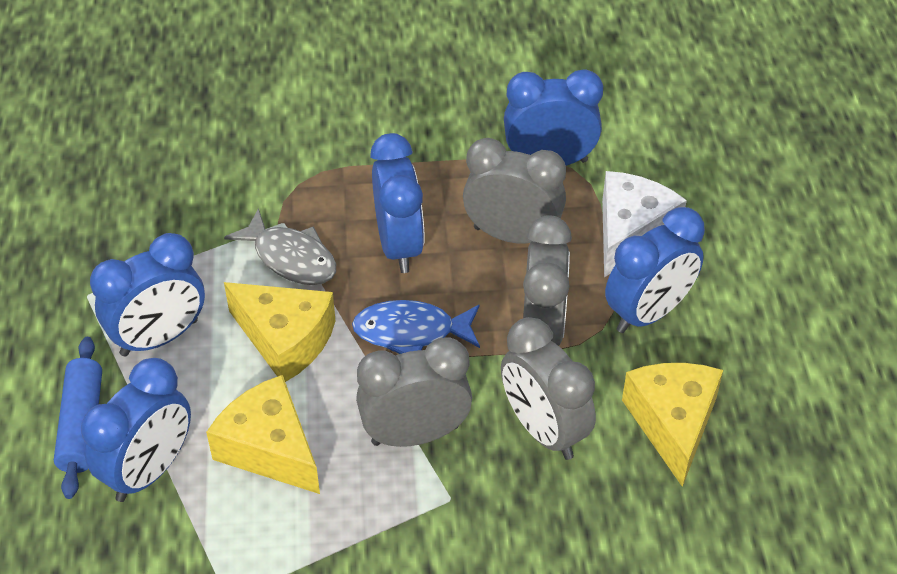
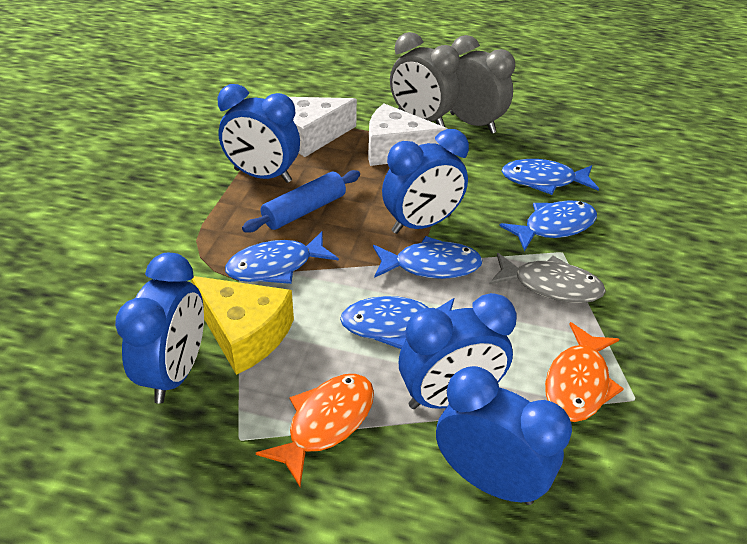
blue fish: 1 -> 5
grey clock: 4 -> 2
orange fish: 0 -> 2
white cheese: 1 -> 2
yellow cheese: 3 -> 1

